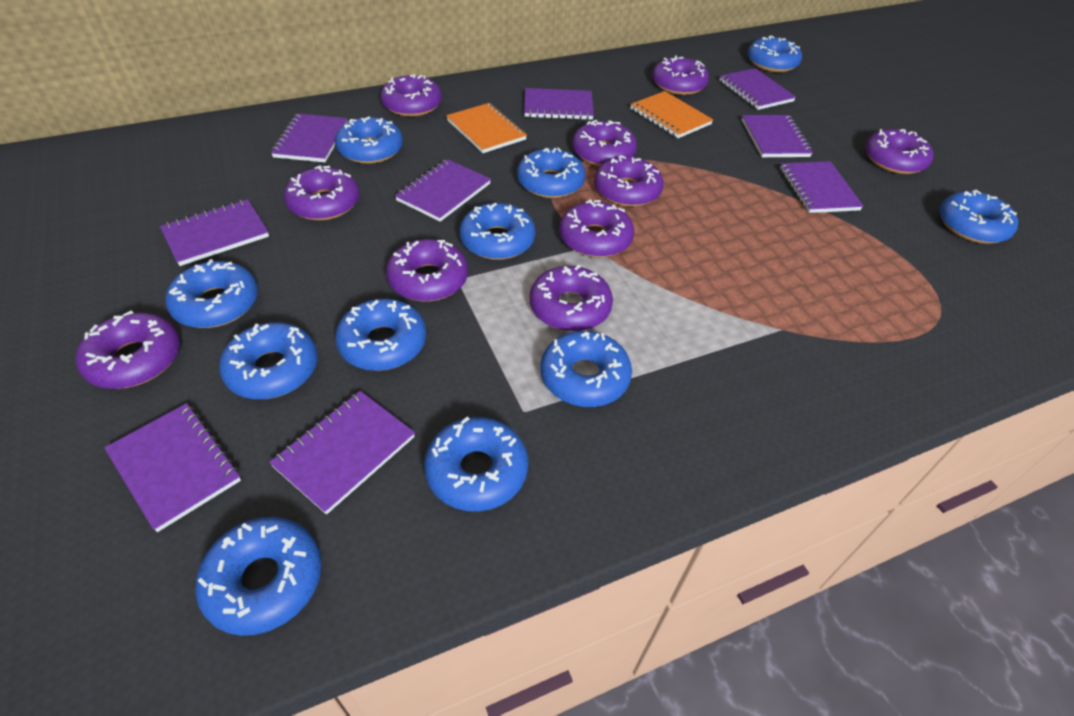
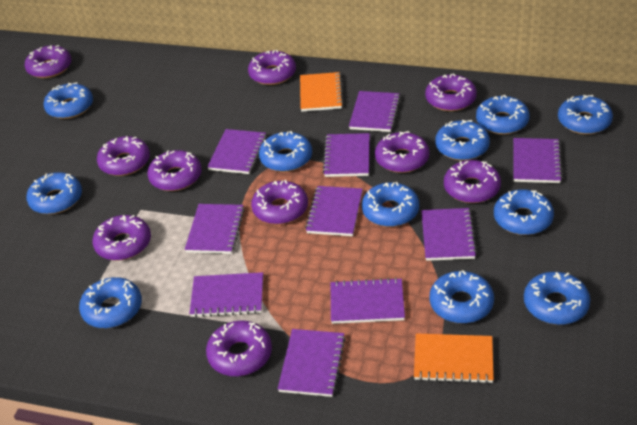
purple notebook: 9 -> 10

